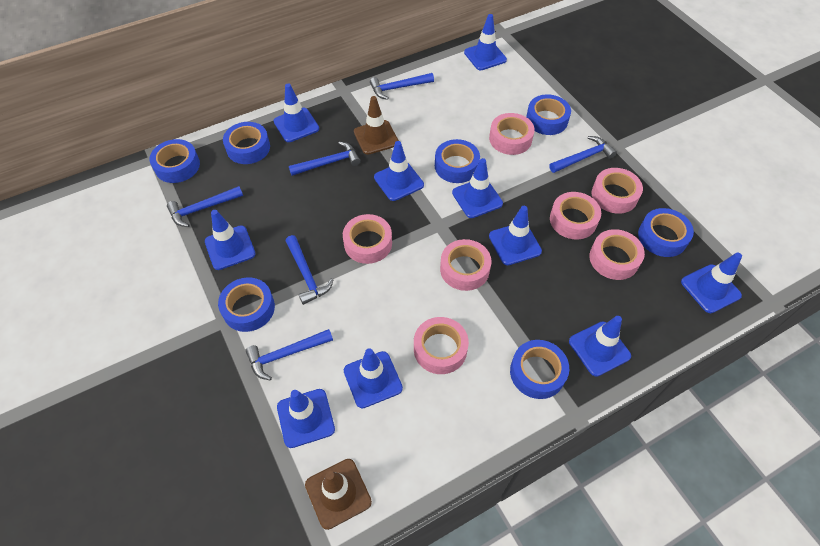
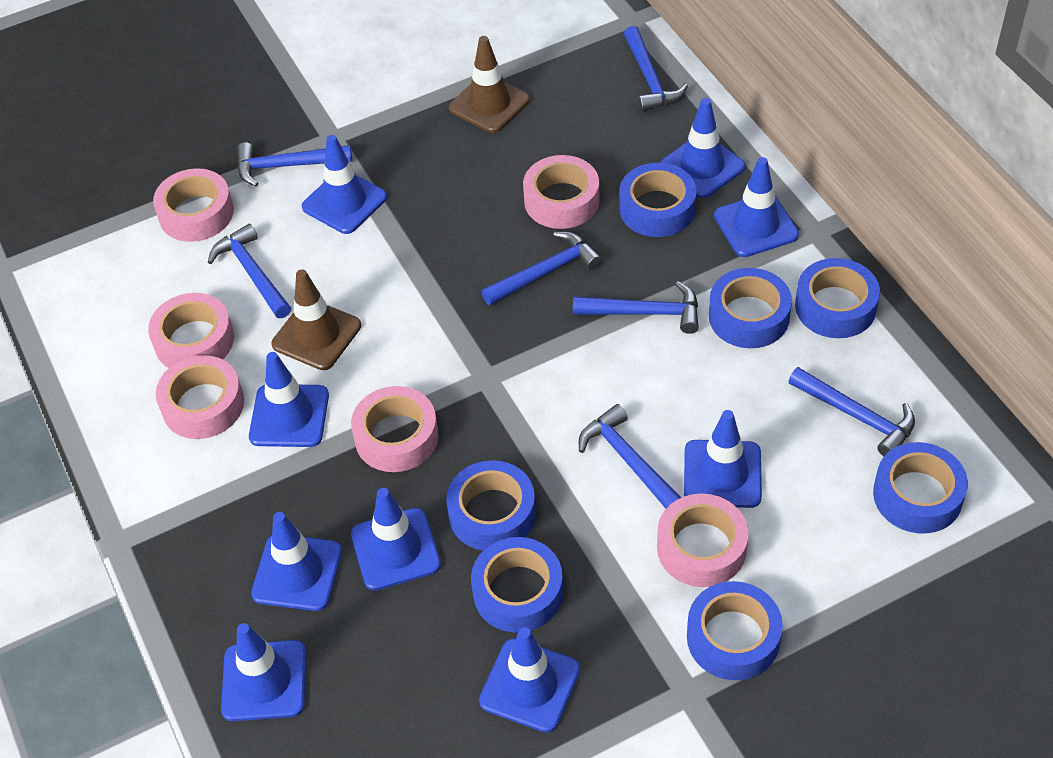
blue hammer: 6 -> 7
blue traffic cone: 10 -> 9
pink tape: 7 -> 6

